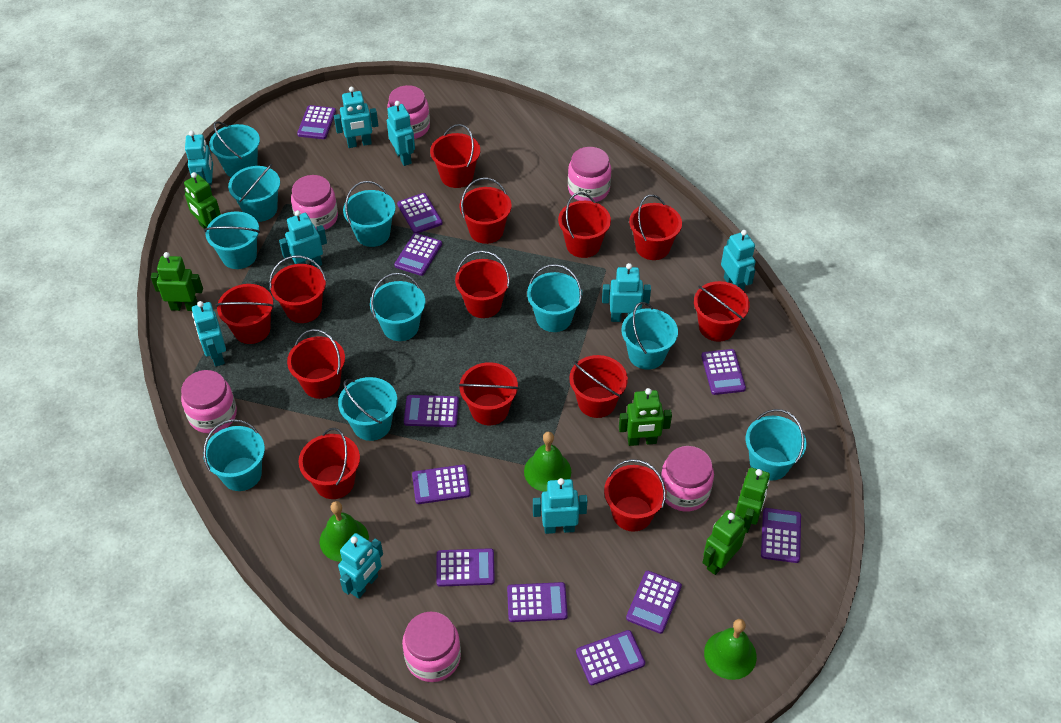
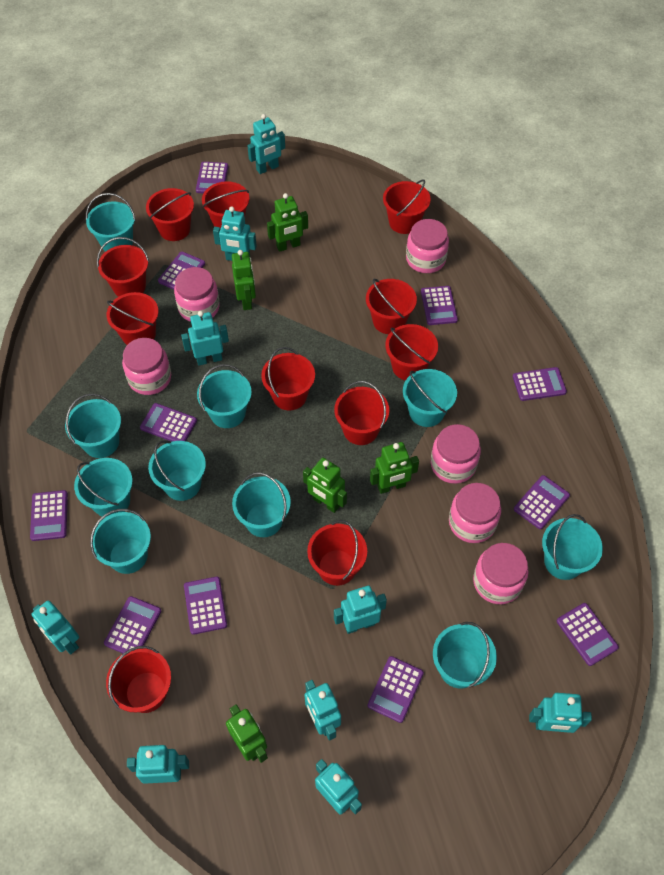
green bell: 3 -> 0
red bucket: 13 -> 11

